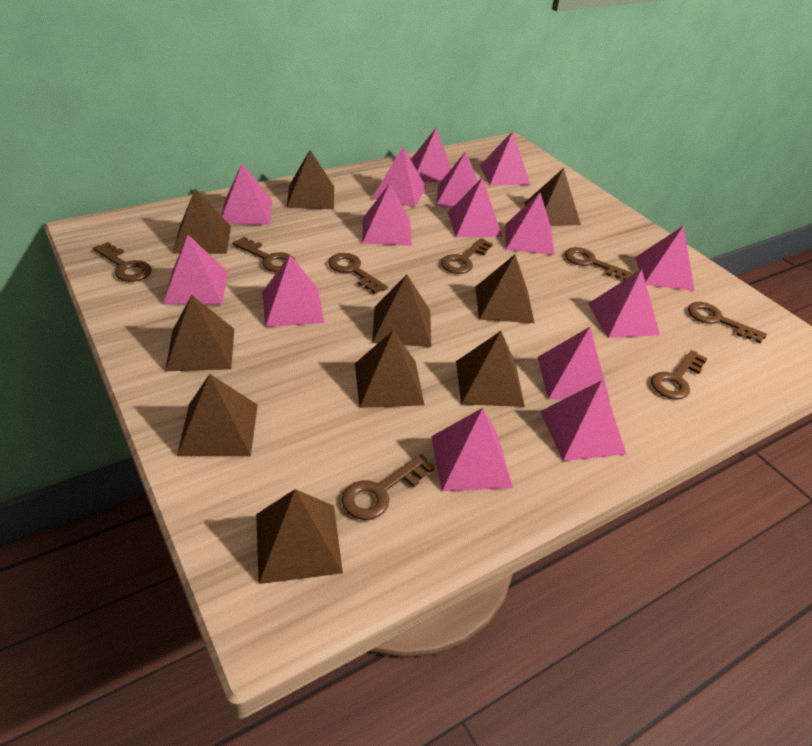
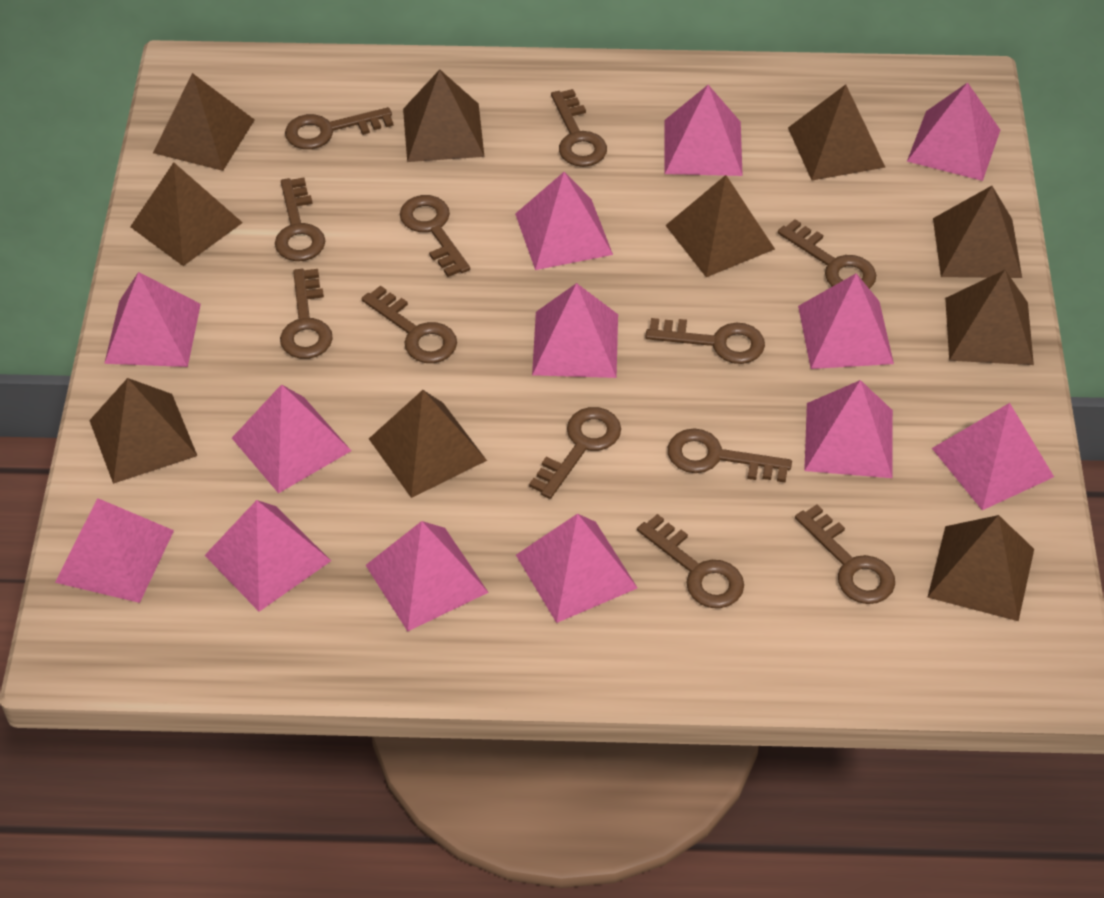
brown key: 8 -> 12
pink pyramid: 15 -> 13

